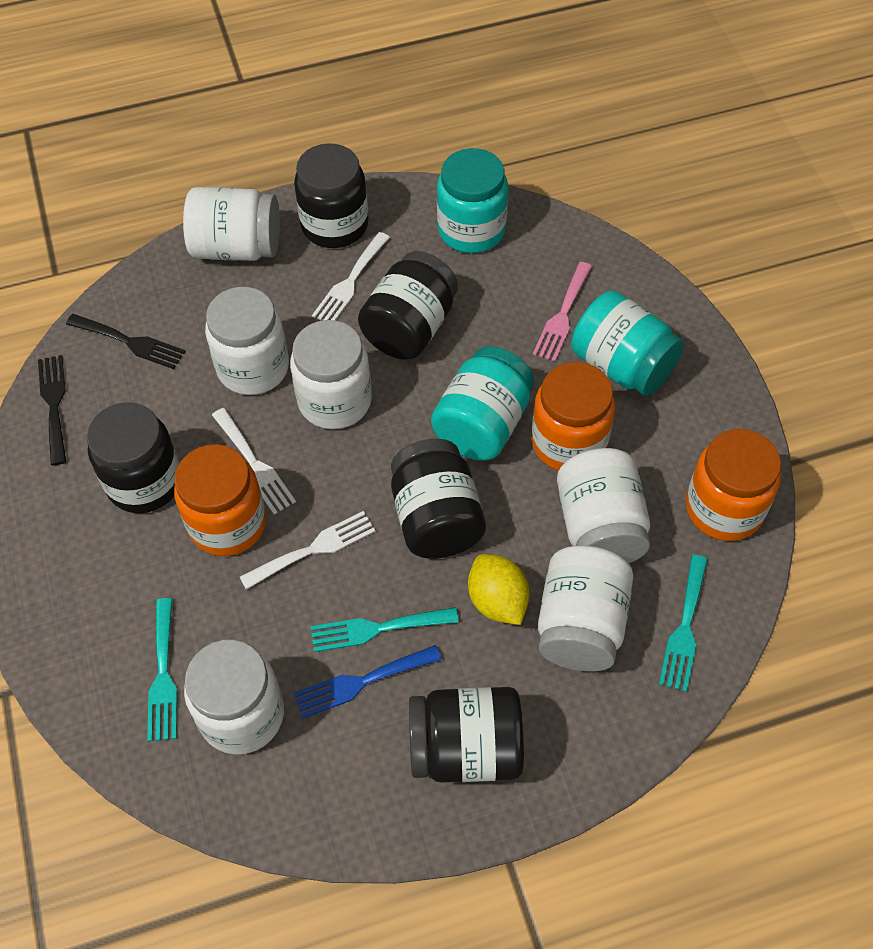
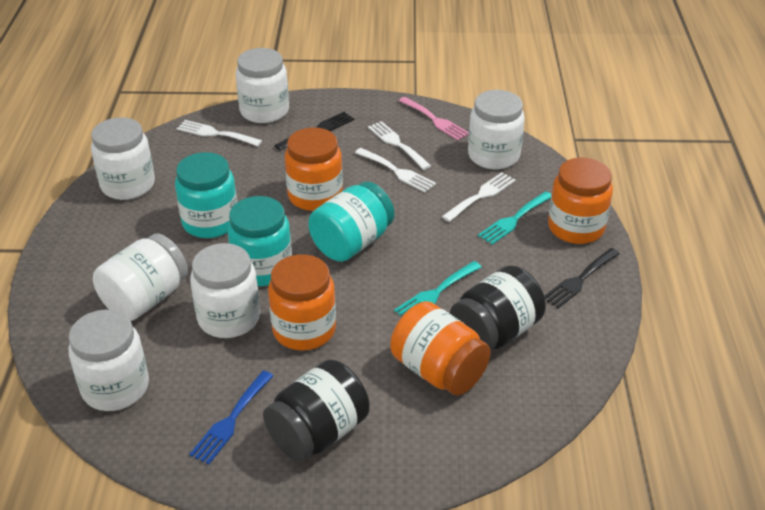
black jar: 5 -> 2
orange jar: 3 -> 4
turquoise fork: 3 -> 2
white fork: 3 -> 4
yellow lemon: 1 -> 0

